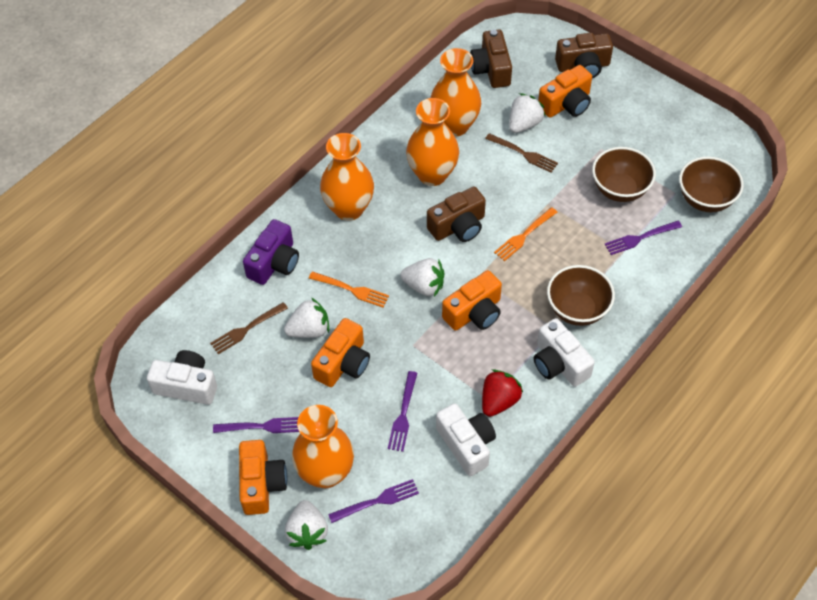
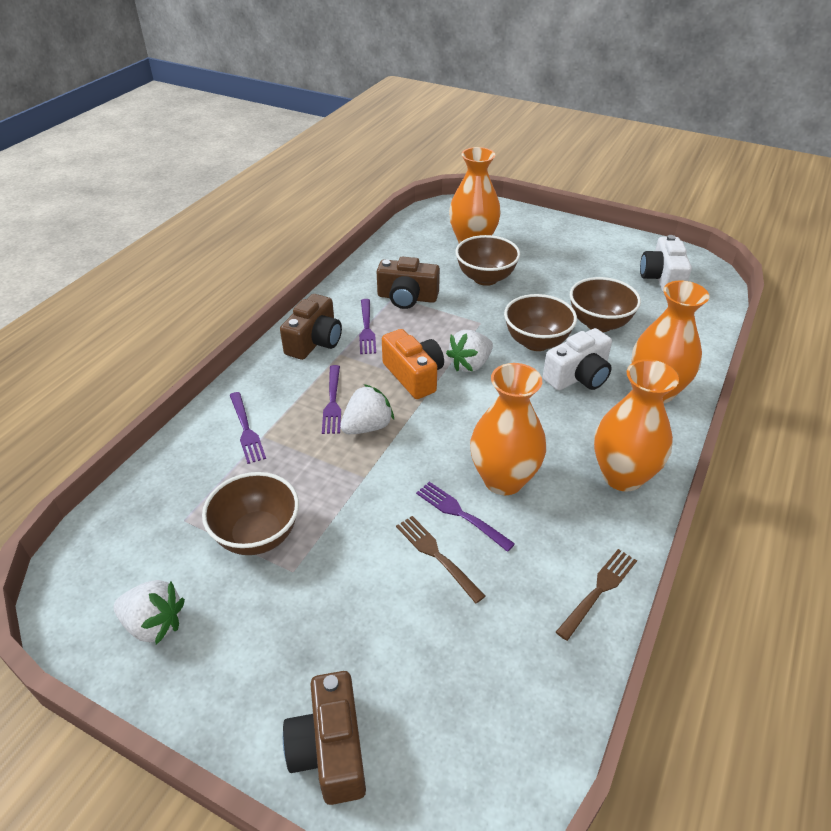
brown bowl: 3 -> 4
orange camera: 4 -> 1
orange fork: 2 -> 0
purple camera: 1 -> 0
red strawberry: 1 -> 0
white camera: 3 -> 2
white strawberry: 4 -> 3

